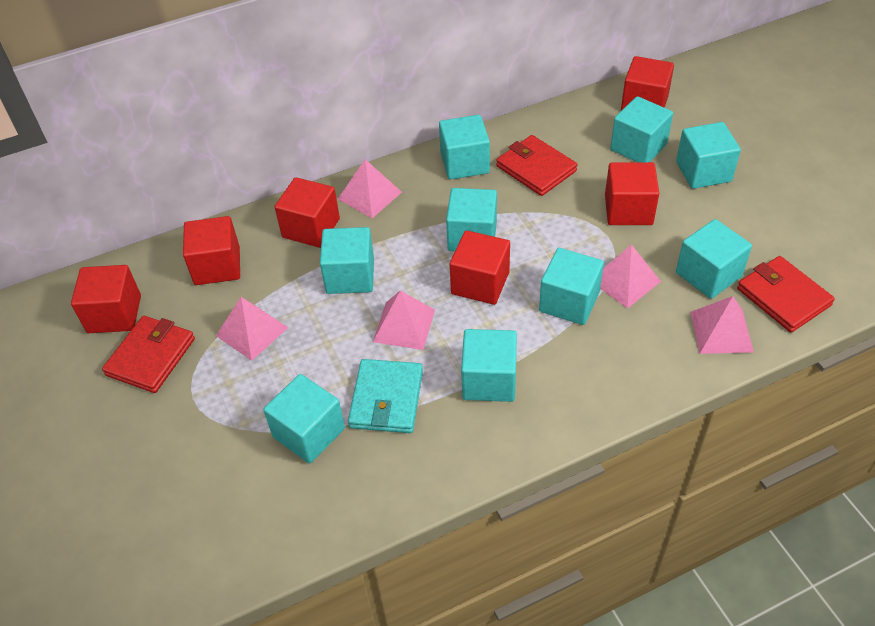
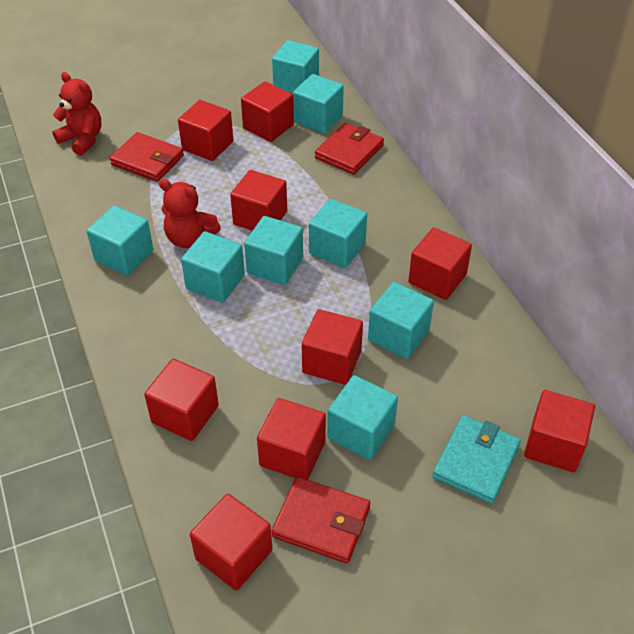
pink pyramid: 5 -> 0
red cube: 6 -> 9
red teddy bear: 0 -> 2
turquoise cube: 9 -> 8

